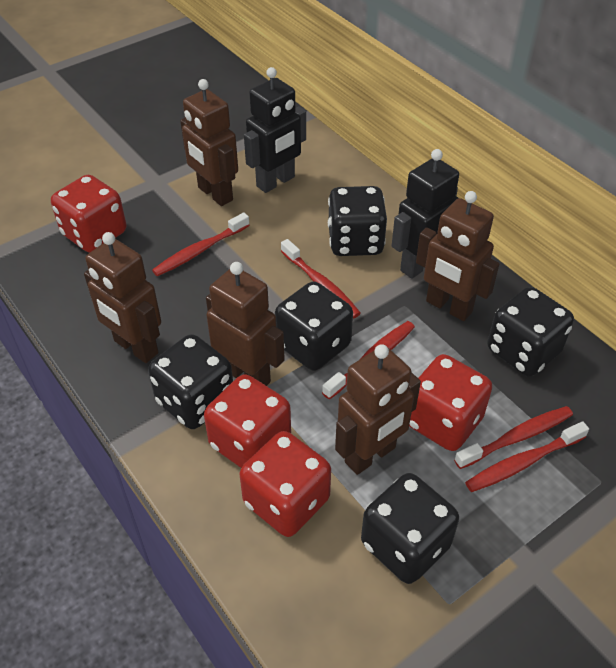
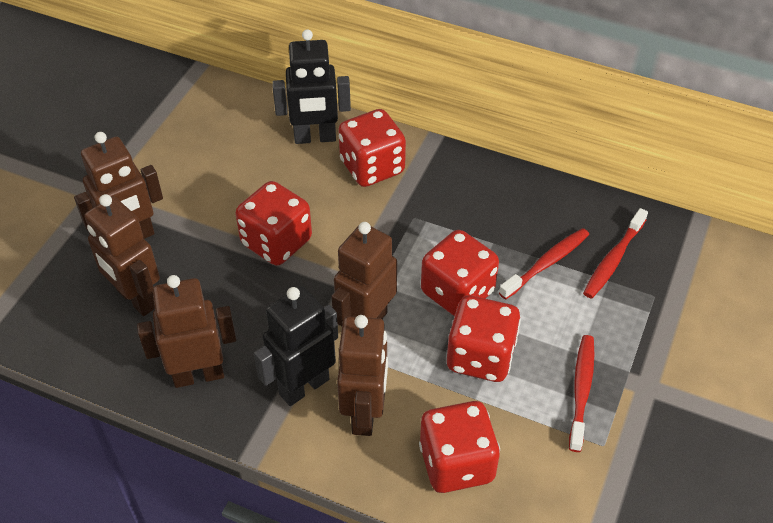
black dice: 5 -> 0
red dice: 4 -> 5
red toothbrush: 5 -> 3

